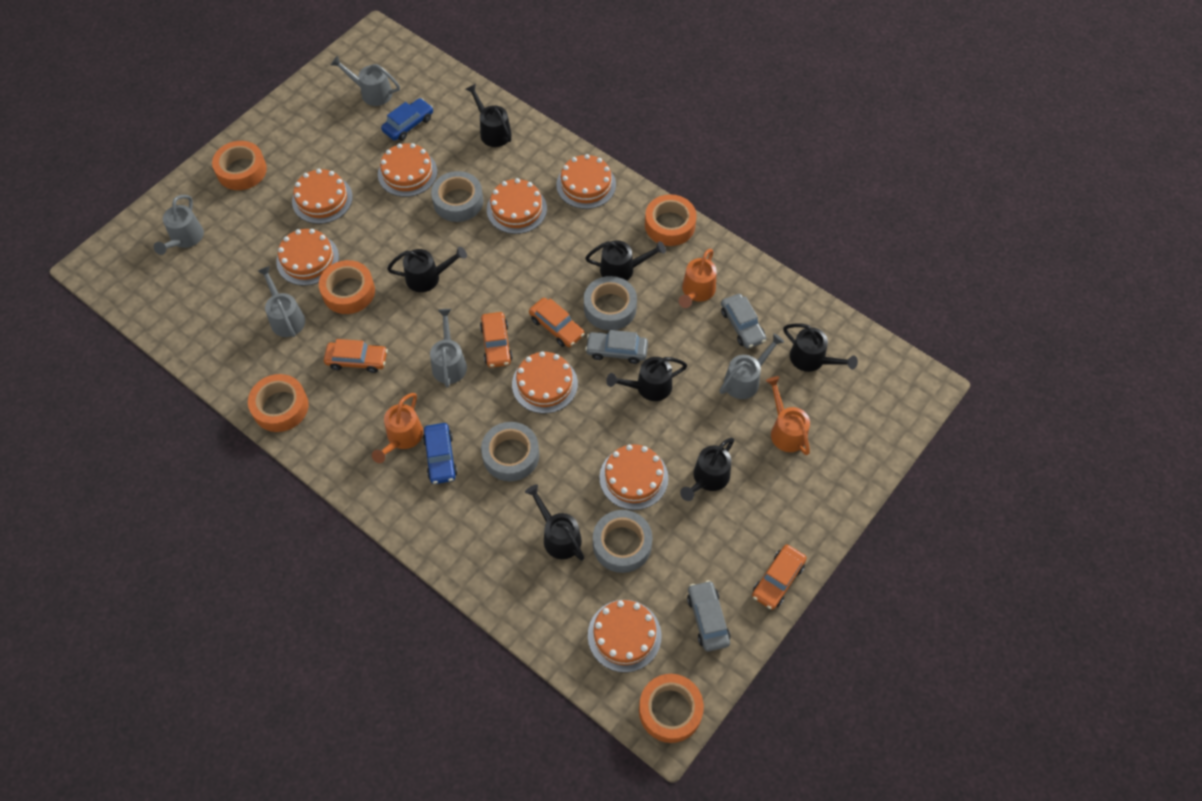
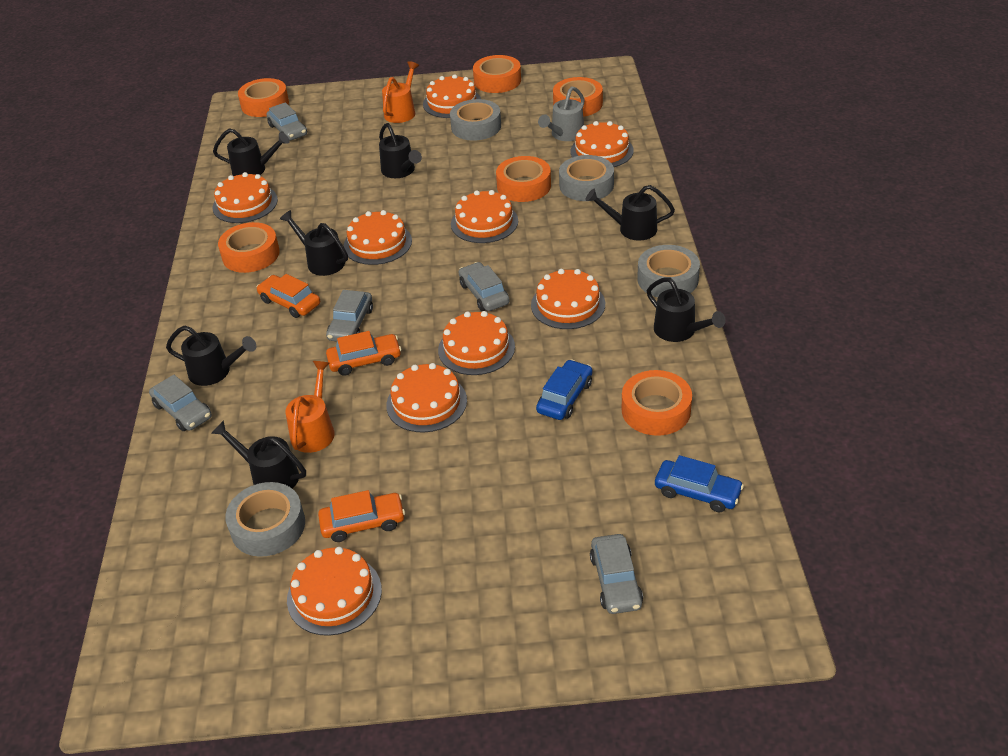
grey car: 3 -> 5
grey watering can: 5 -> 1
orange cake: 8 -> 9
orange car: 4 -> 3
orange tape: 5 -> 6
orange watering can: 3 -> 2

